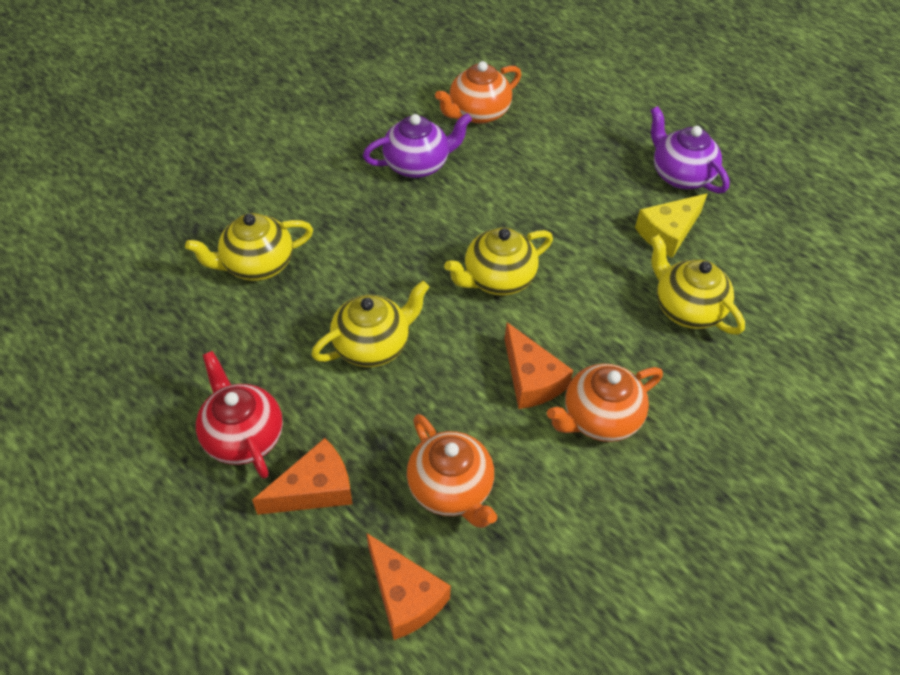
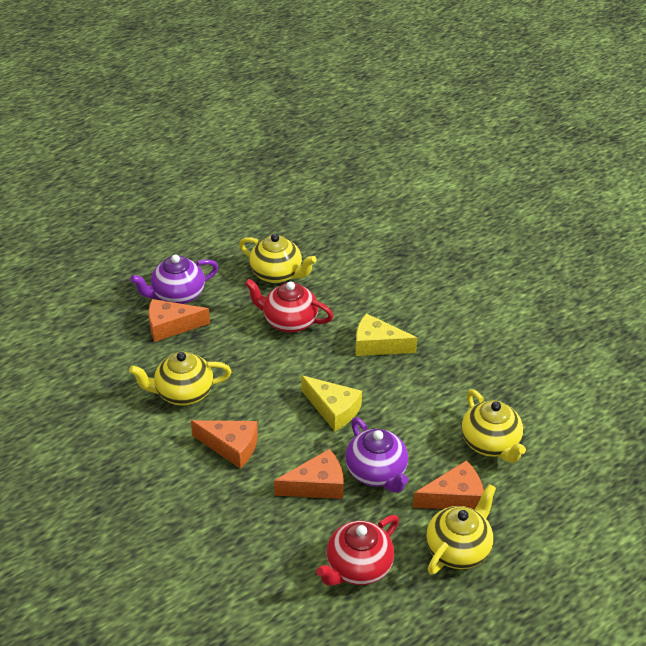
orange cheese: 3 -> 4
orange teapot: 3 -> 0
red teapot: 1 -> 2
yellow cheese: 1 -> 2

